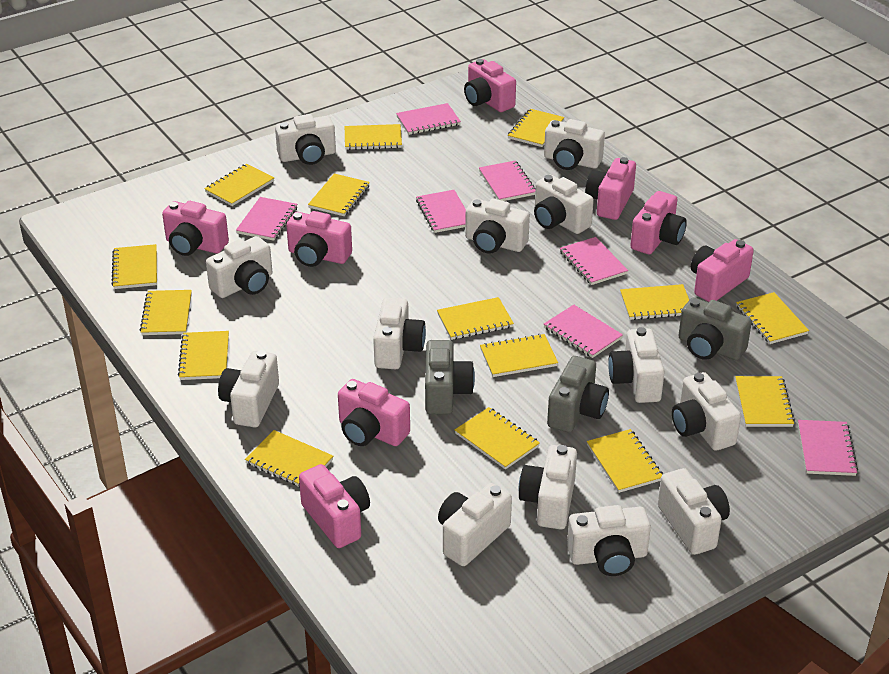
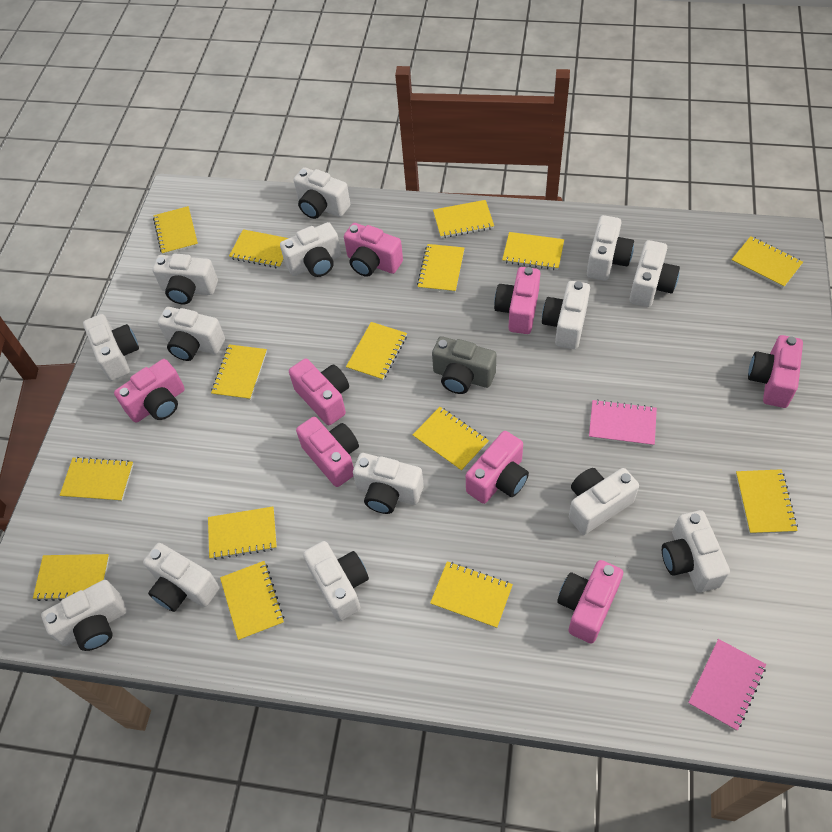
grey camera: 3 -> 1
pink notebook: 7 -> 2
white camera: 13 -> 14

